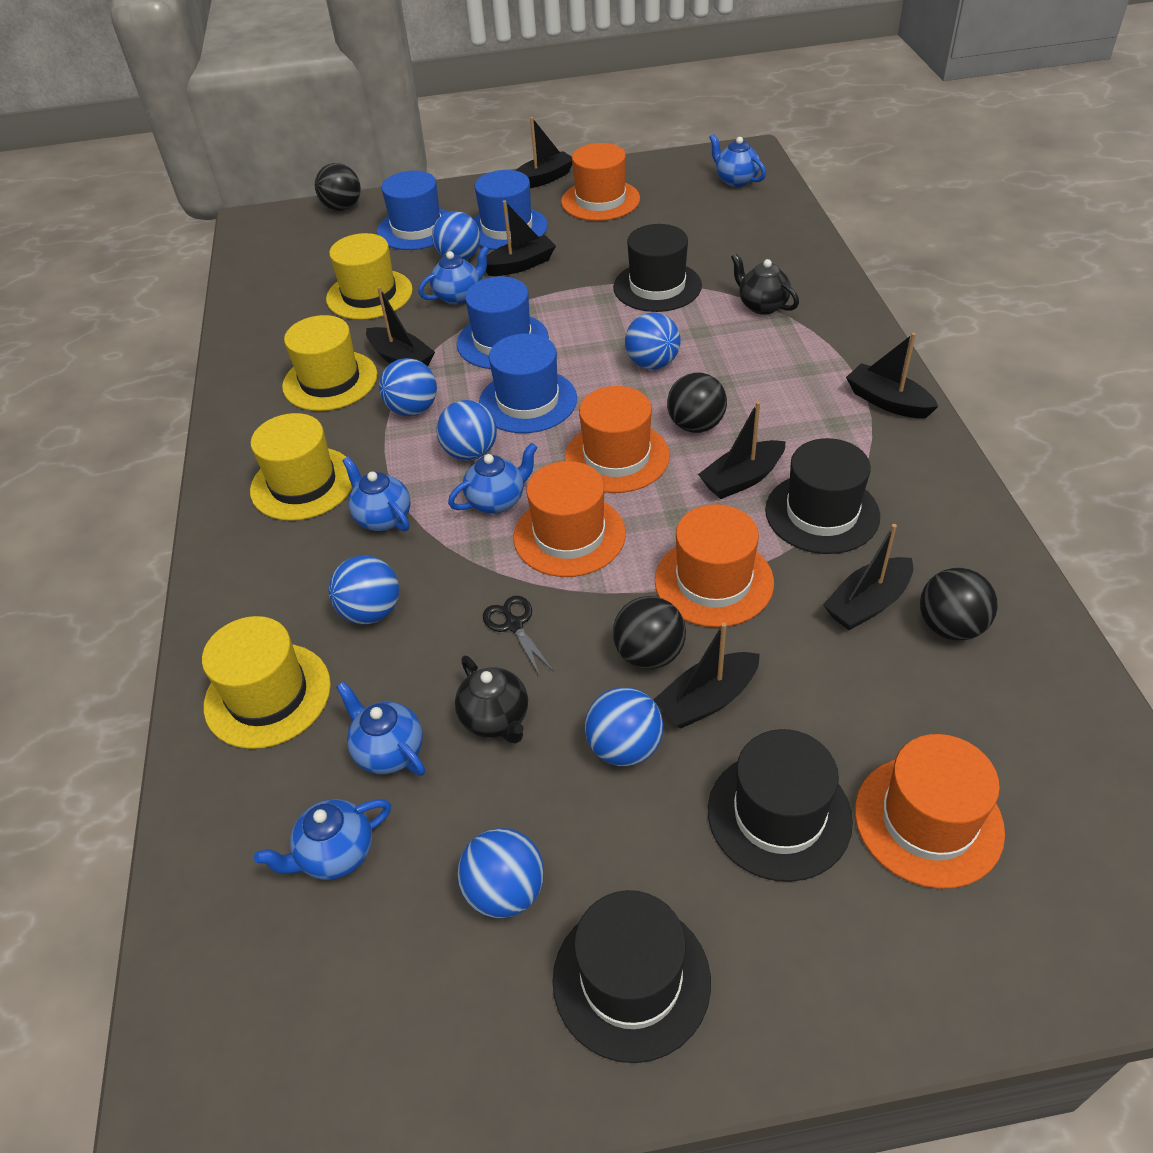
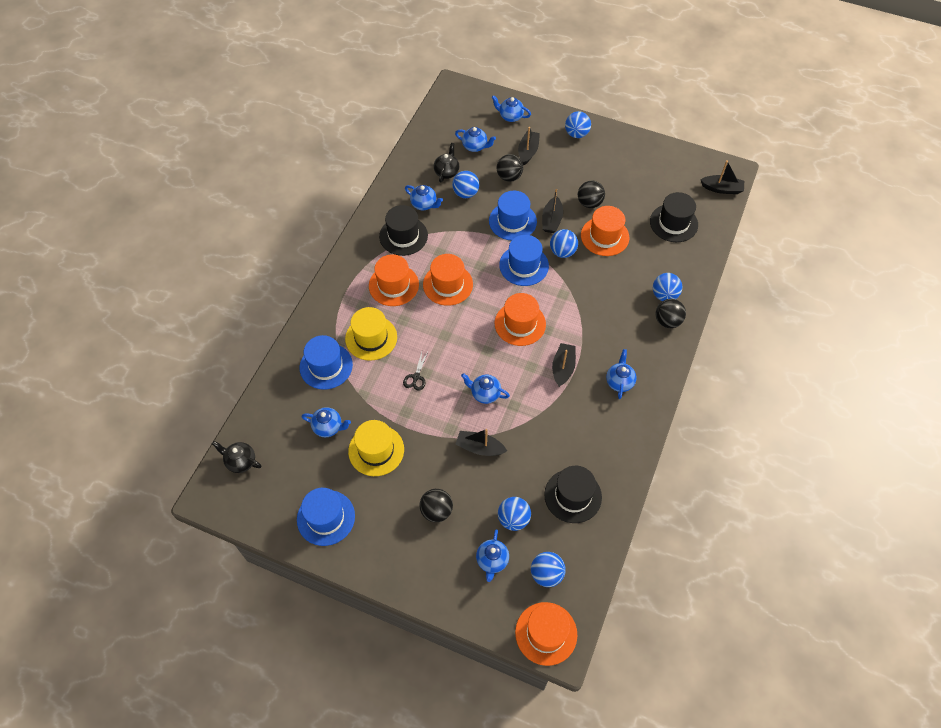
black boat: 7 -> 5
black hat: 4 -> 3
blue ball: 7 -> 6
blue teapot: 6 -> 7
yellow hat: 4 -> 2

